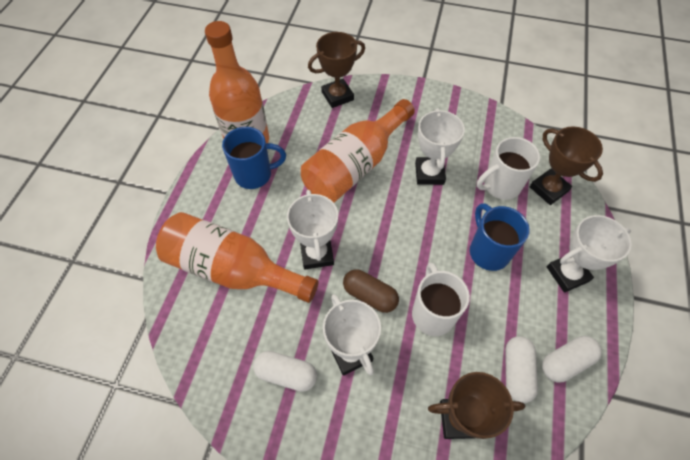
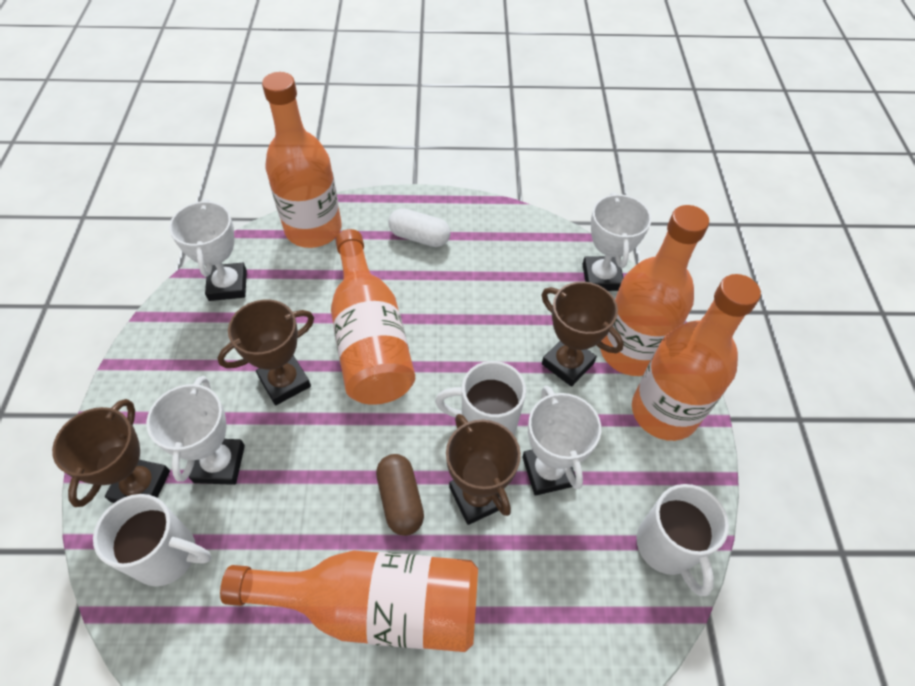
blue mug: 2 -> 0
brown trophy: 3 -> 4
orange bottle: 3 -> 5
white capsule: 3 -> 1
white mug: 2 -> 3

